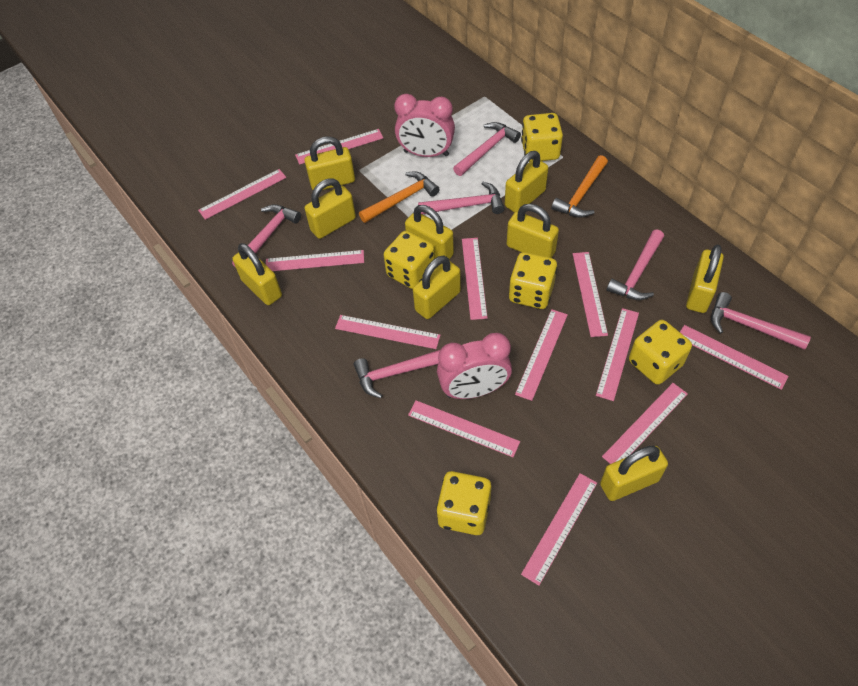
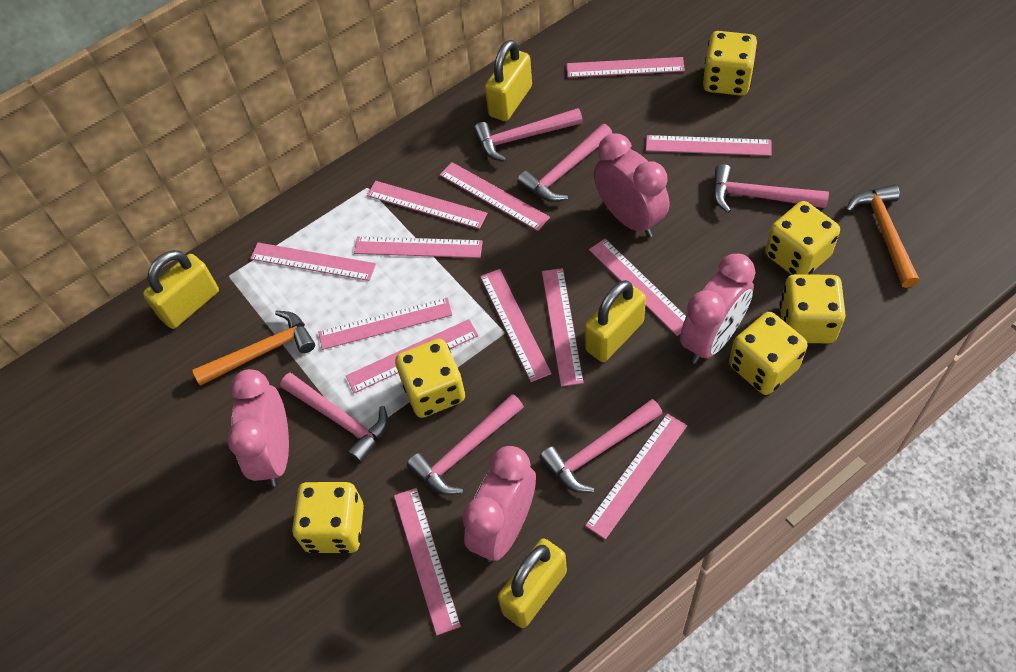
pink clock: 2 -> 4
pink ruler: 12 -> 13
yellow dice: 5 -> 6
yellow padlock: 9 -> 4

